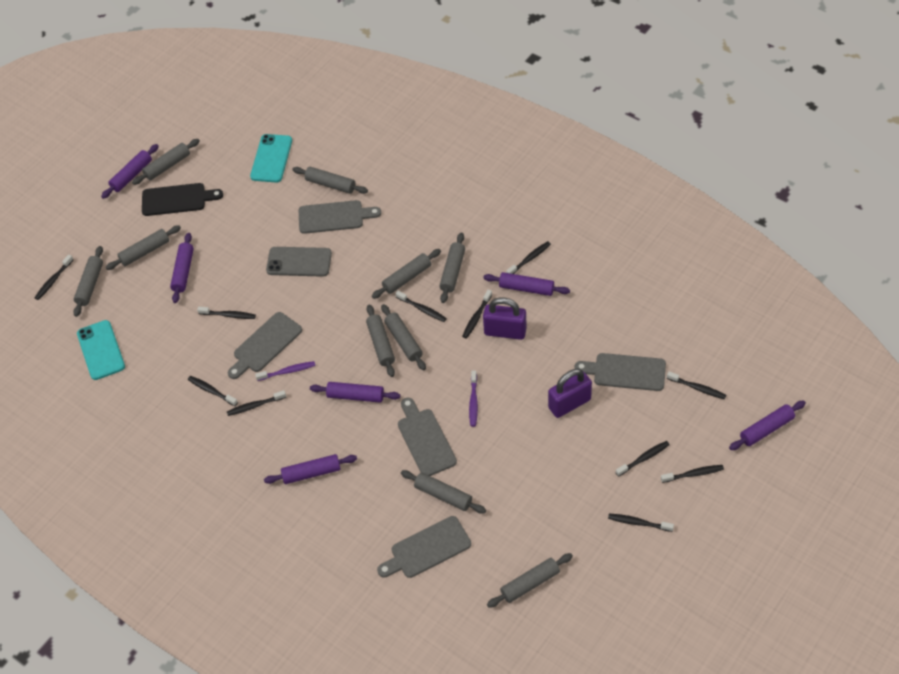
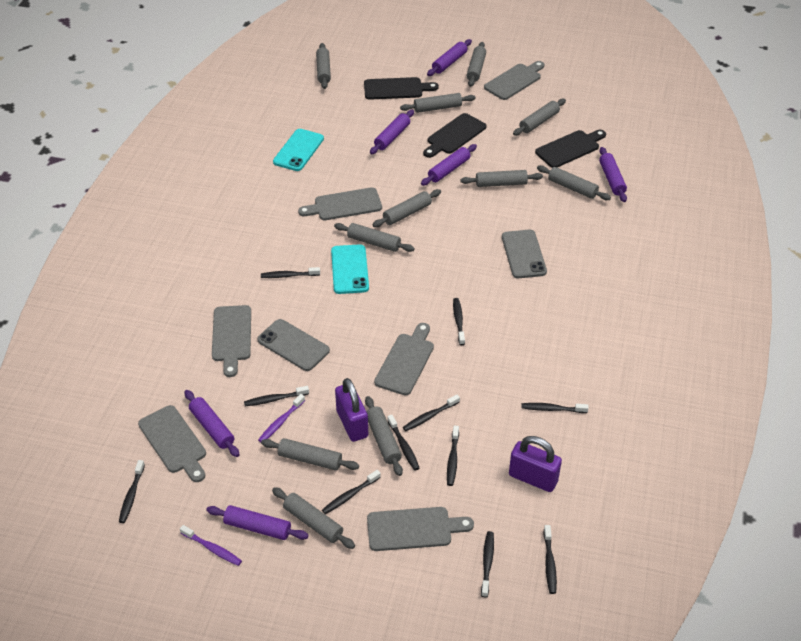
black cutting board: 1 -> 3
grey cutting board: 5 -> 6
grey phone: 1 -> 2
grey rolling pin: 10 -> 11

